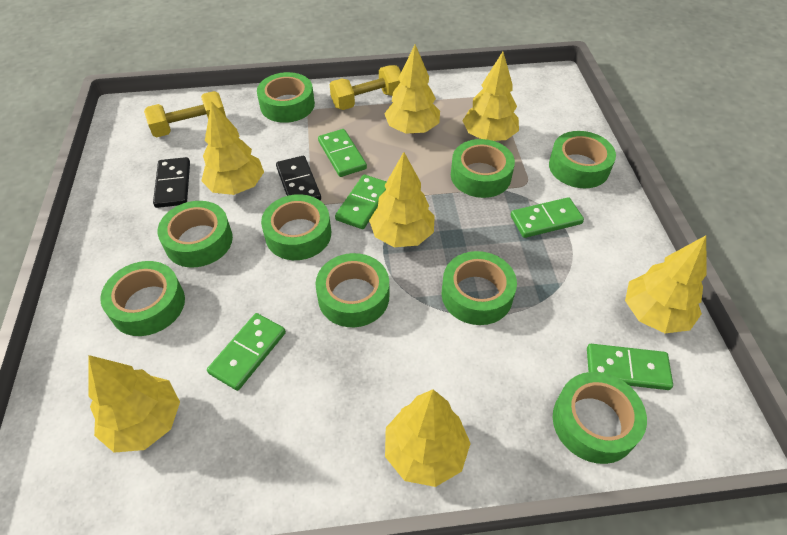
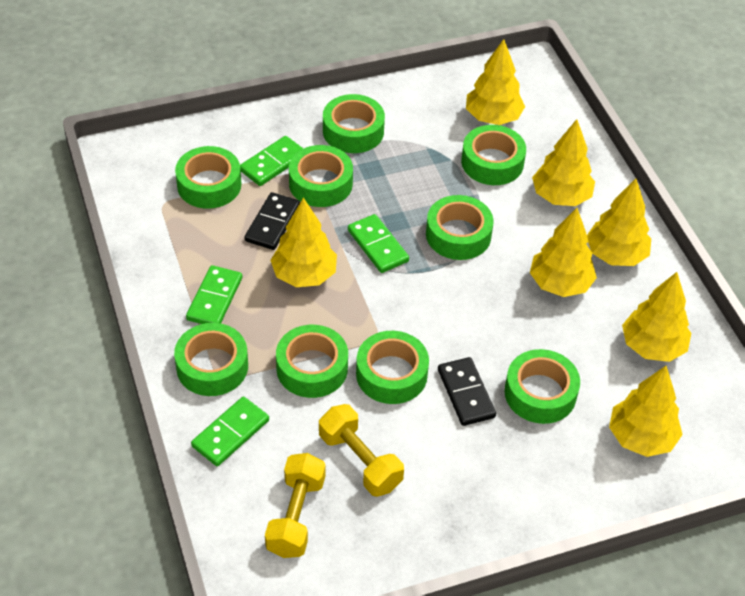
green domino: 5 -> 4

